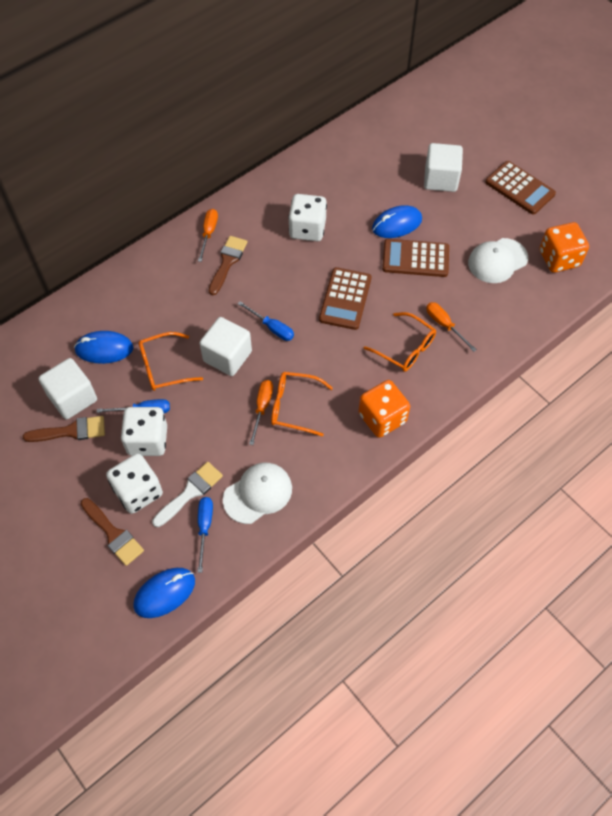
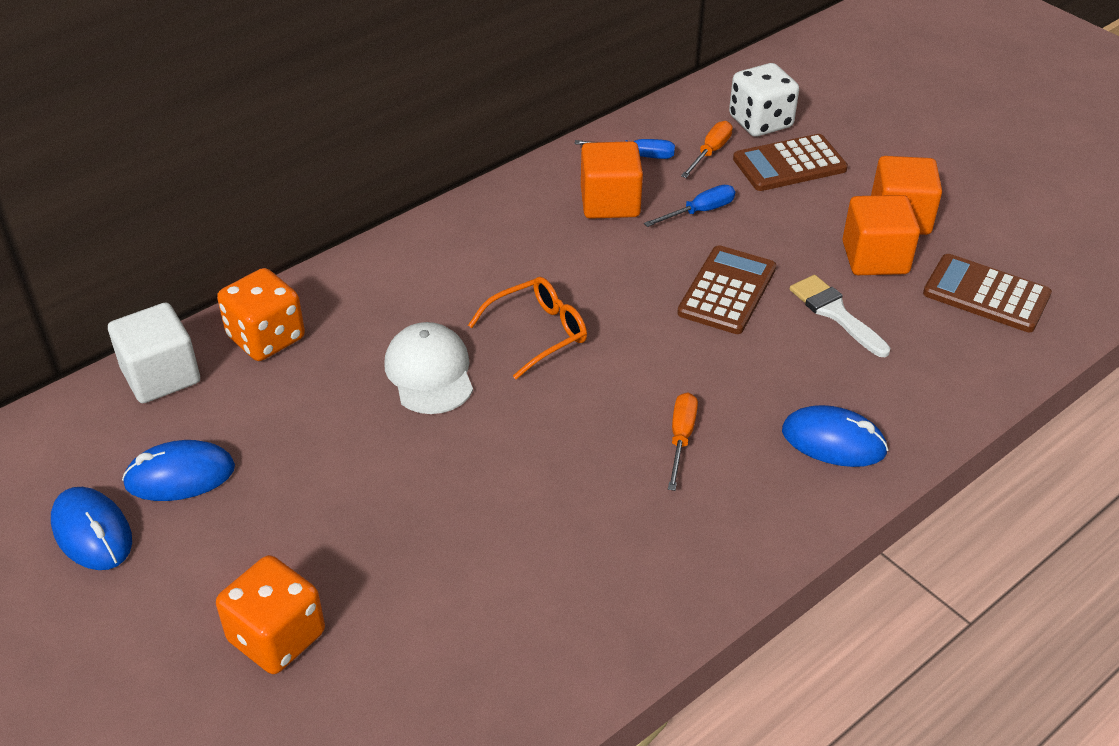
blue screwdriver: 3 -> 2
brown brush: 3 -> 0
orange cube: 0 -> 3
orange glasses: 3 -> 1
orange screwdriver: 3 -> 2
white cap: 2 -> 1
white cube: 3 -> 1
white dice: 3 -> 1

